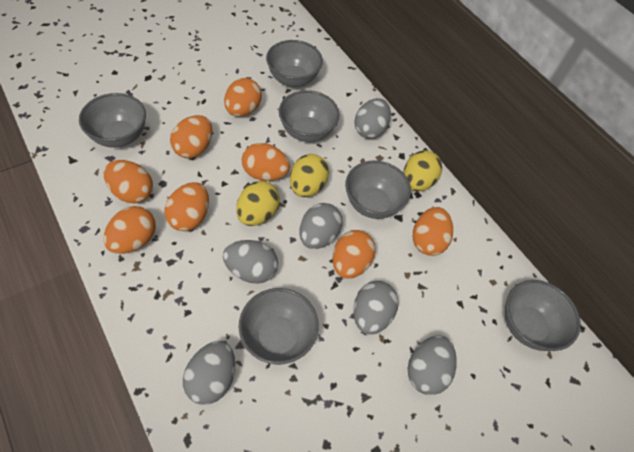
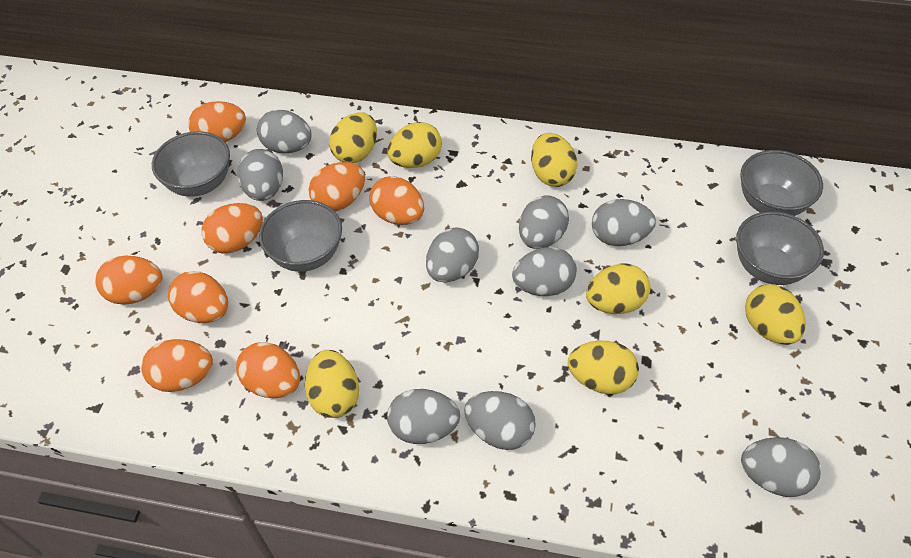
grey bowl: 6 -> 4
grey egg: 6 -> 9
yellow egg: 3 -> 7

